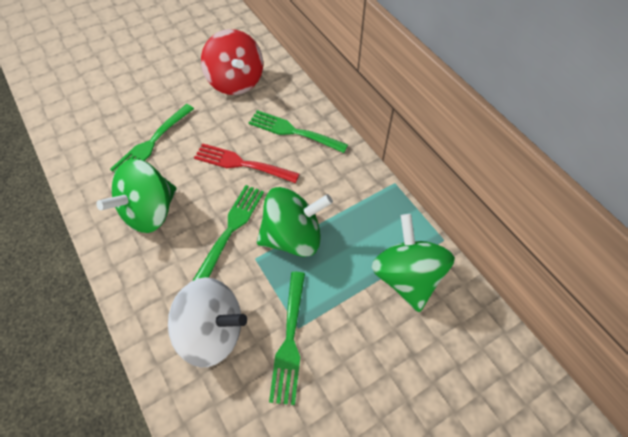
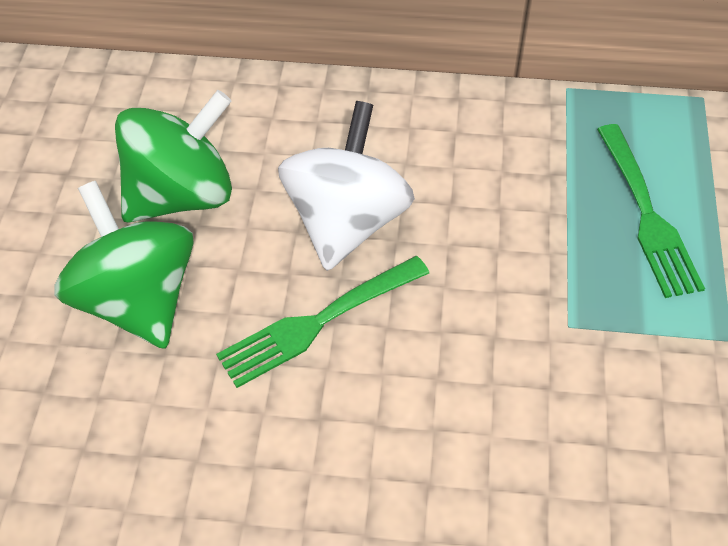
green fork: 4 -> 2
green spinning top: 3 -> 2
red fork: 1 -> 0
red spinning top: 1 -> 0

